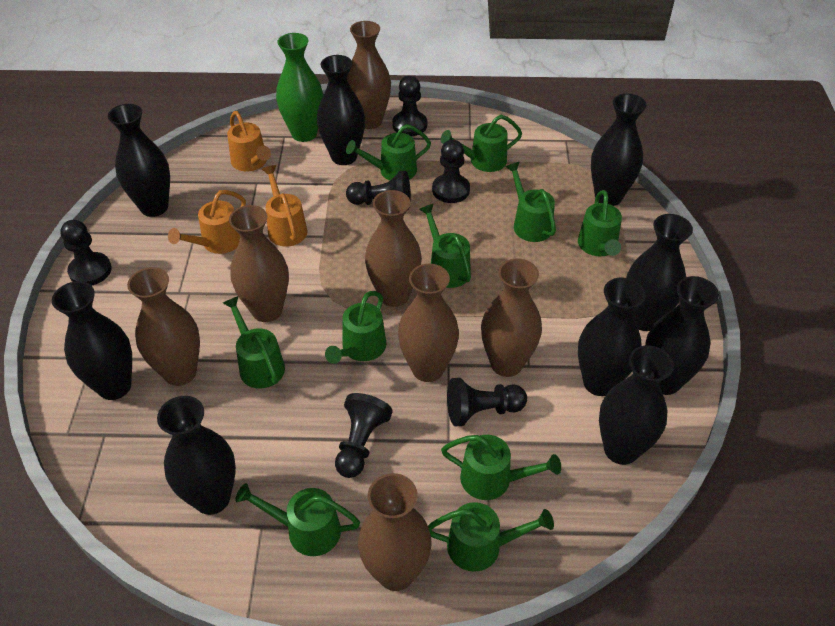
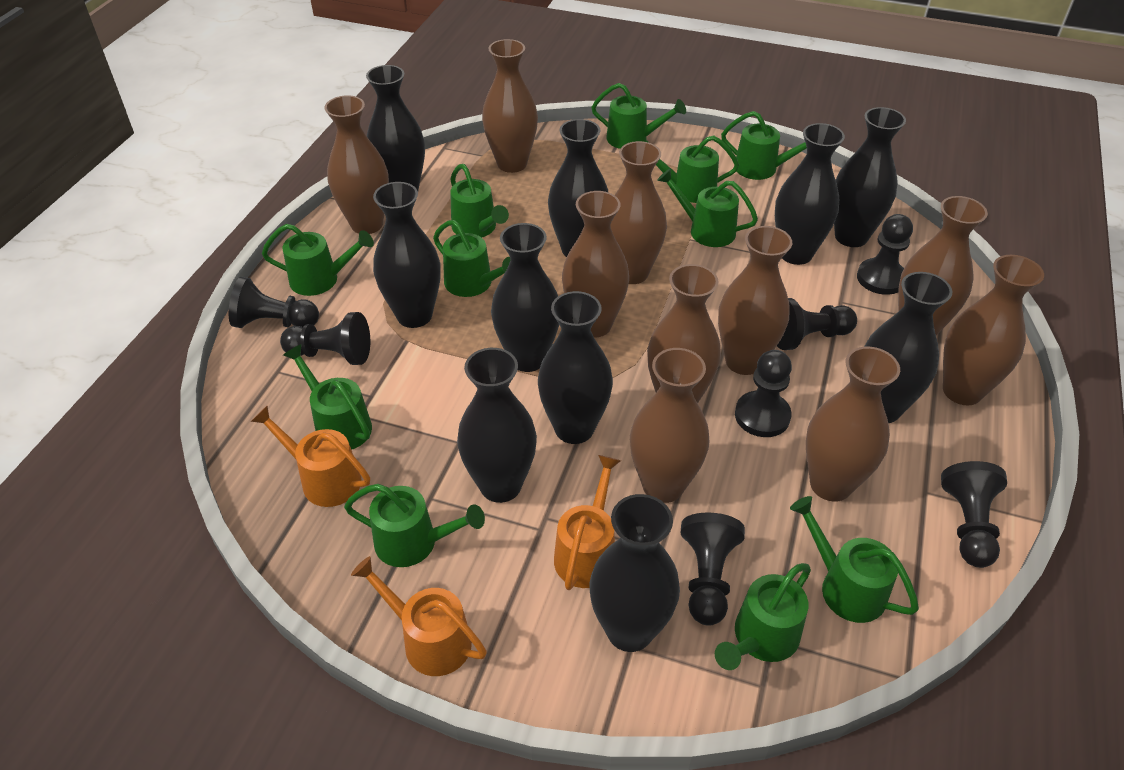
black pawn: 6 -> 7
black vase: 9 -> 10
brown vase: 7 -> 10
green vase: 1 -> 0
green watering can: 10 -> 11

